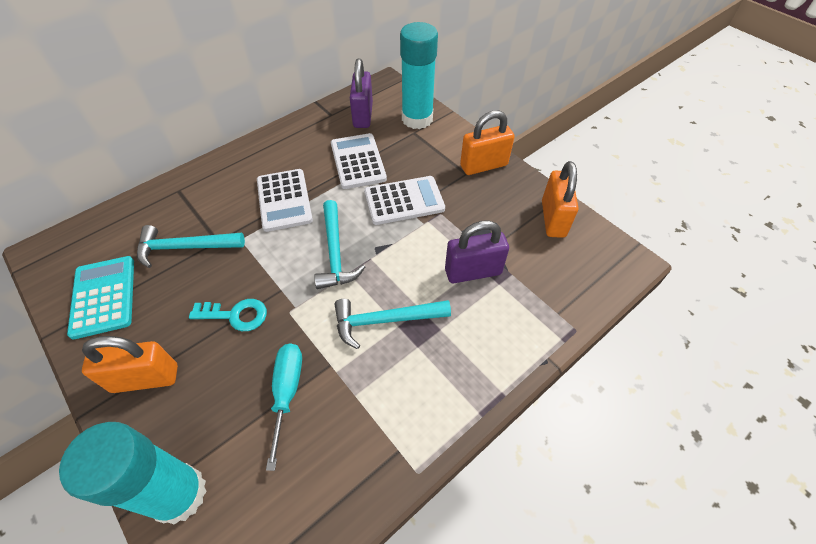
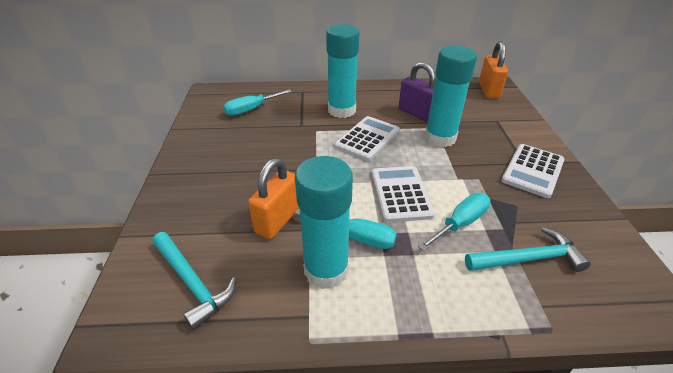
orange padlock: 3 -> 2
purple padlock: 2 -> 1
turquoise calculator: 1 -> 0
turquoise glue stick: 2 -> 3
turquoise hammer: 3 -> 2
turquoise key: 1 -> 0
turquoise screwdriver: 1 -> 3

